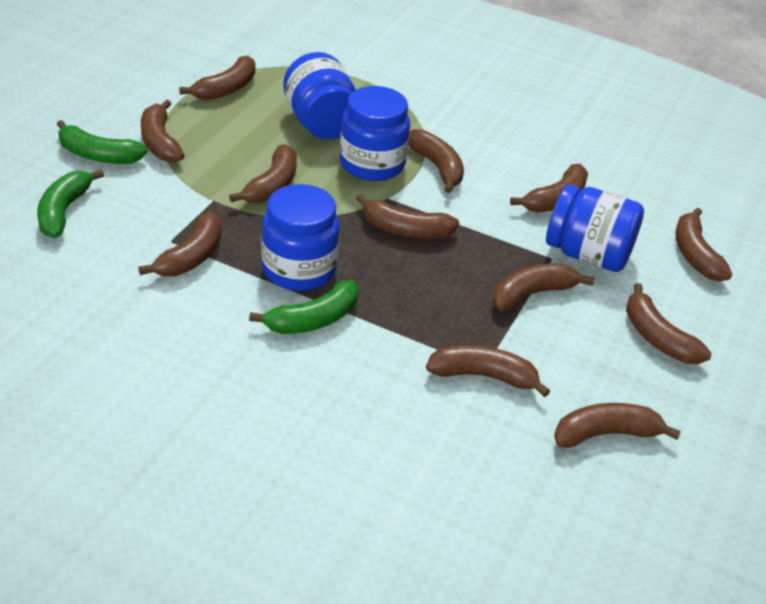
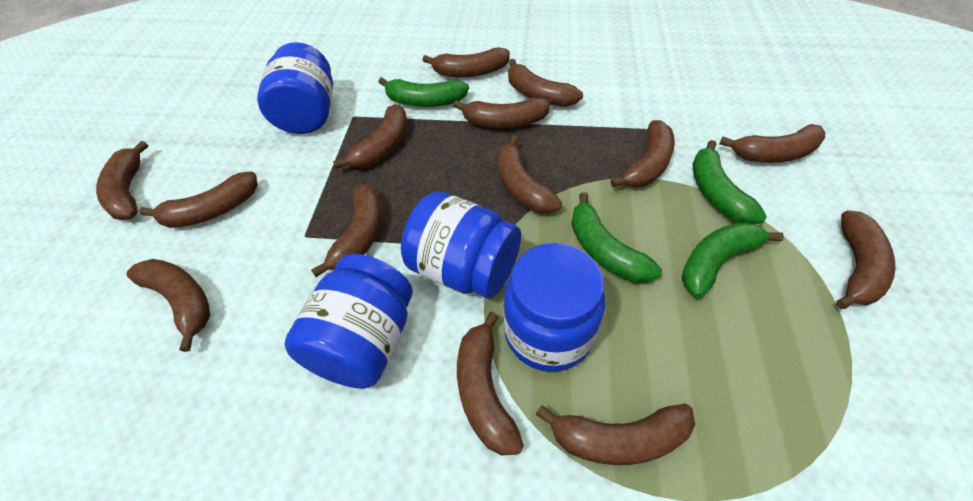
brown banana: 12 -> 14
green banana: 3 -> 4

